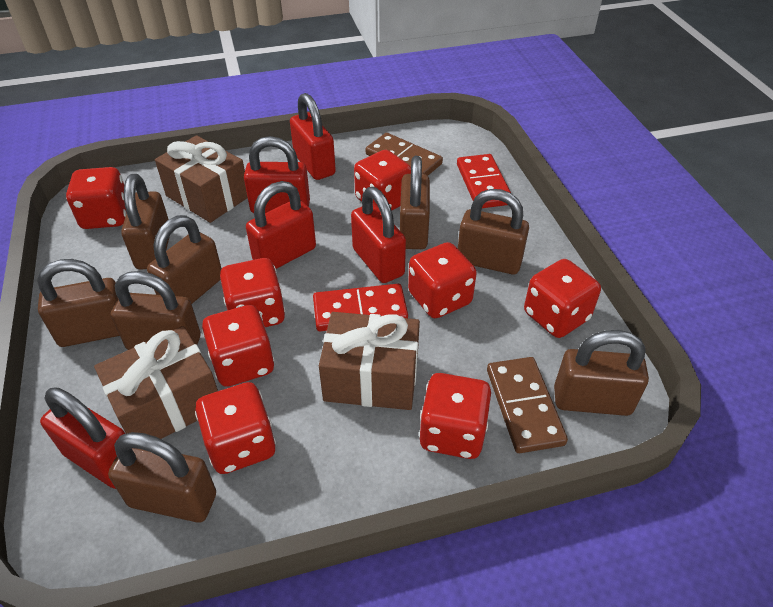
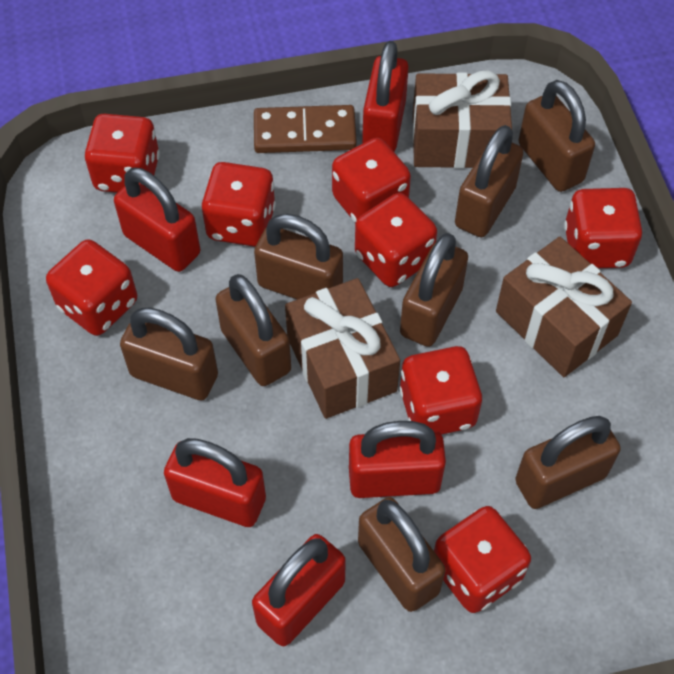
brown domino: 2 -> 1
red domino: 2 -> 0

